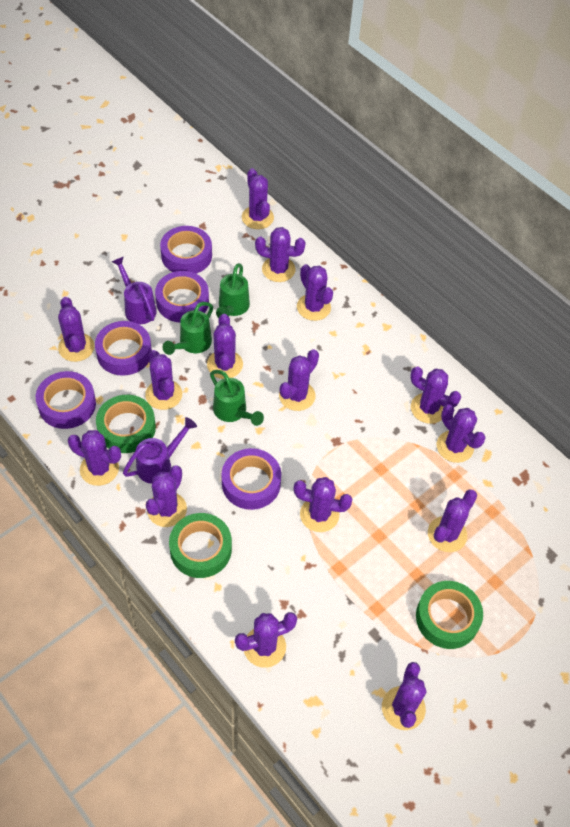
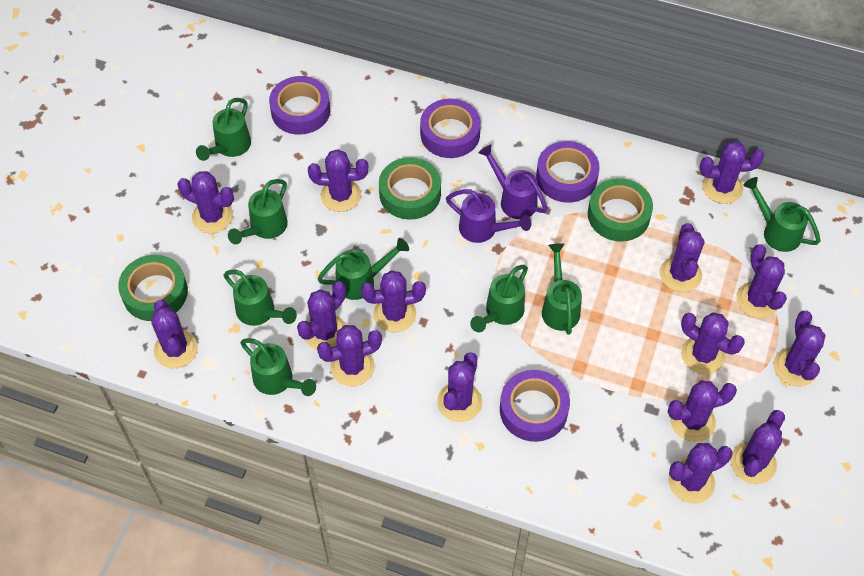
green watering can: 3 -> 8
purple tape: 5 -> 4

